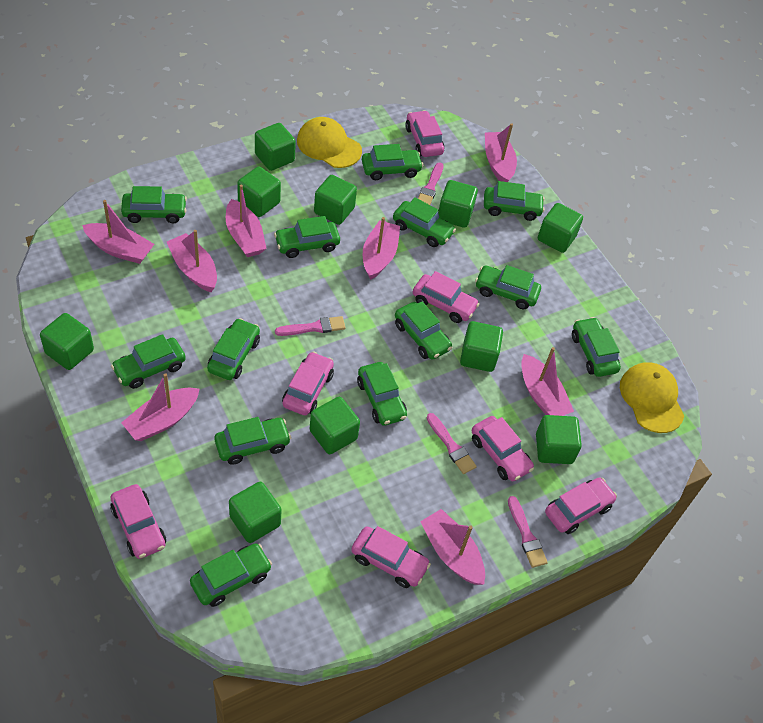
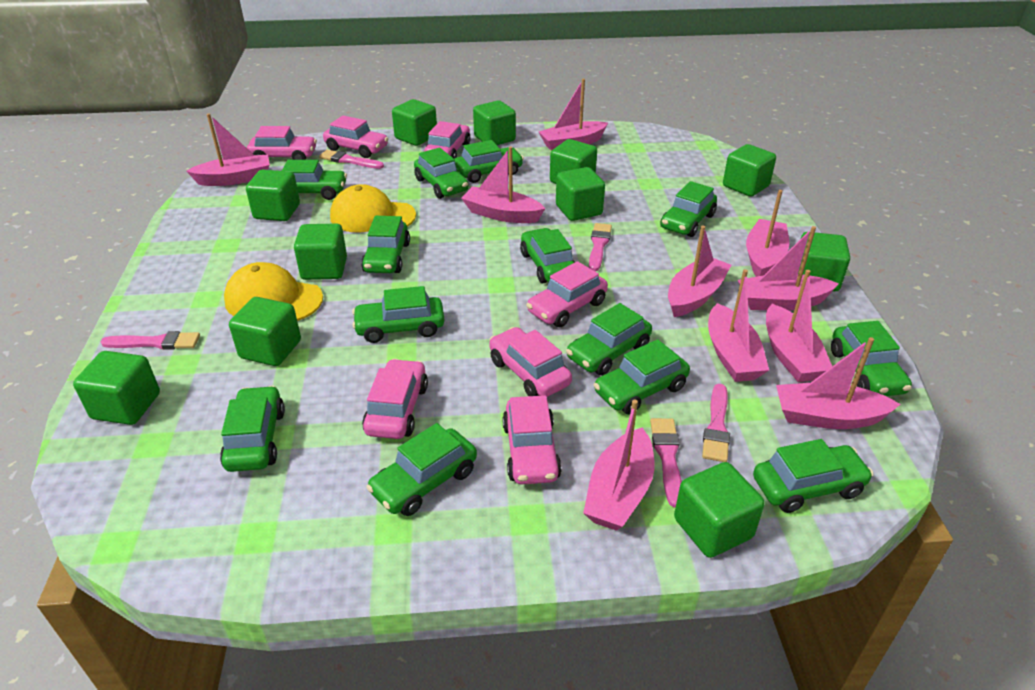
green cube: 10 -> 11
pink boat: 8 -> 10
pink brush: 4 -> 5

